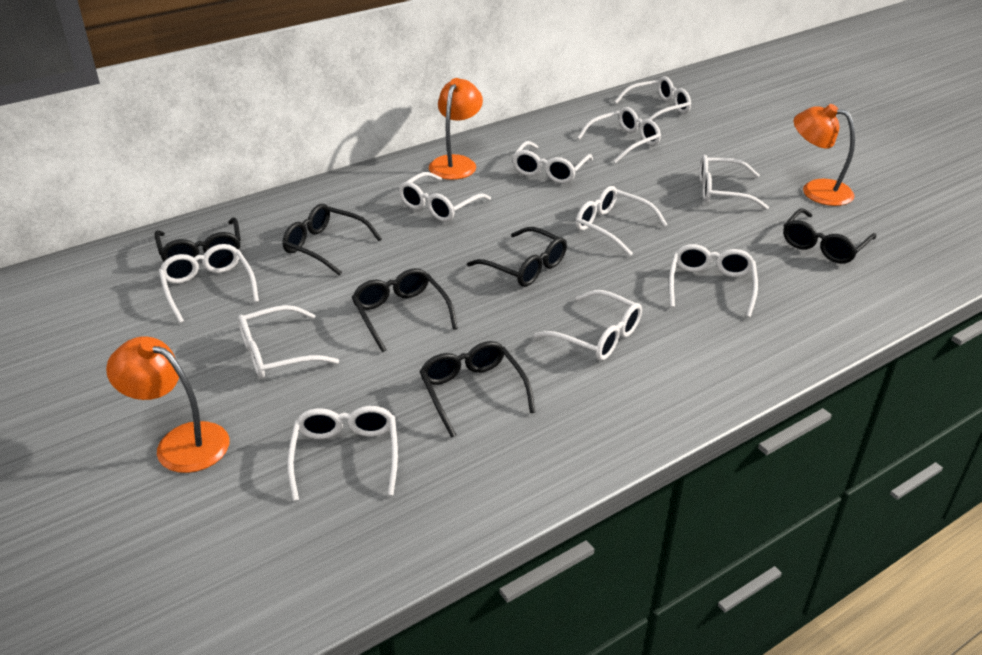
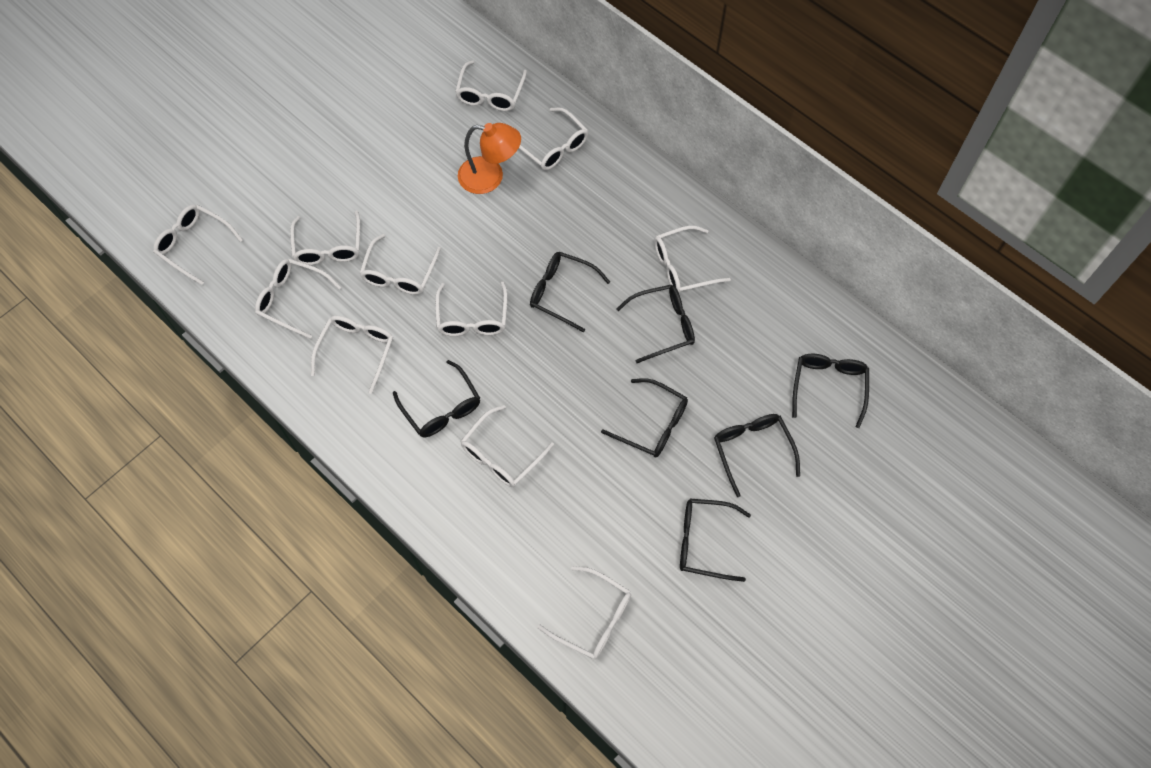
black glasses: 6 -> 7
orange lamp: 3 -> 1

